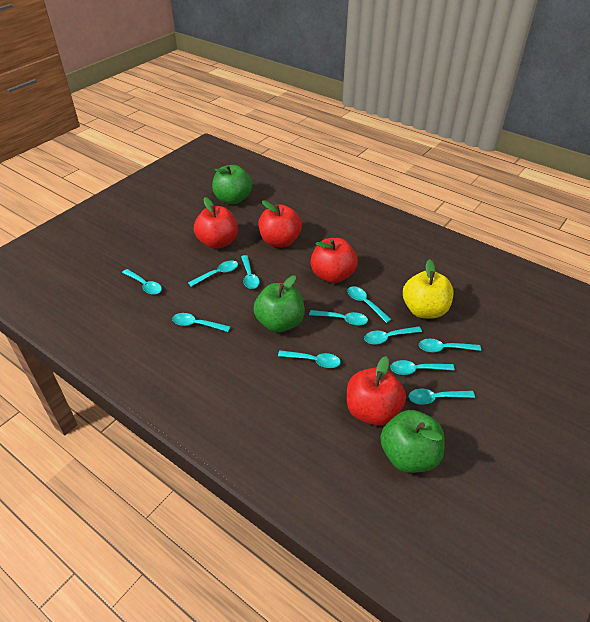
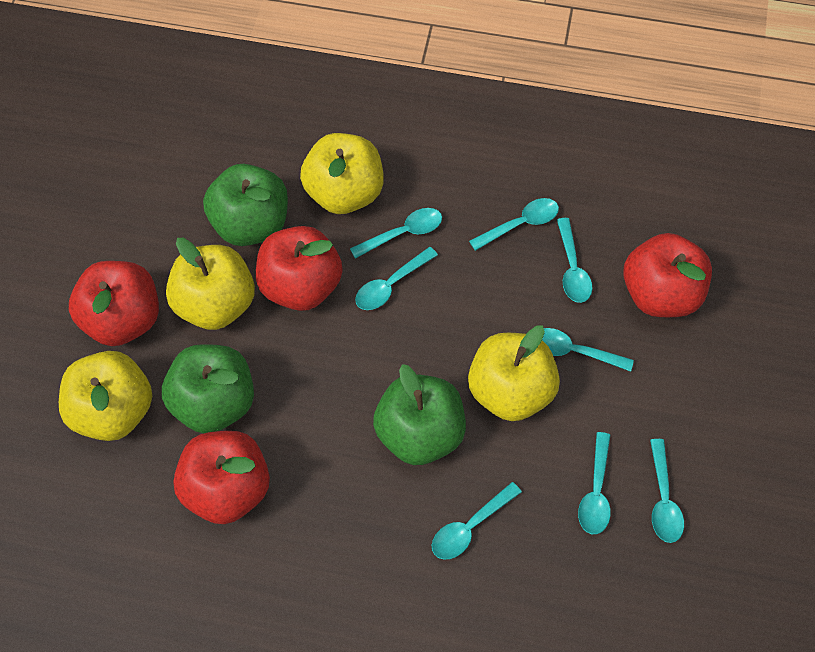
turquoise spoon: 11 -> 8
yellow apple: 1 -> 4

